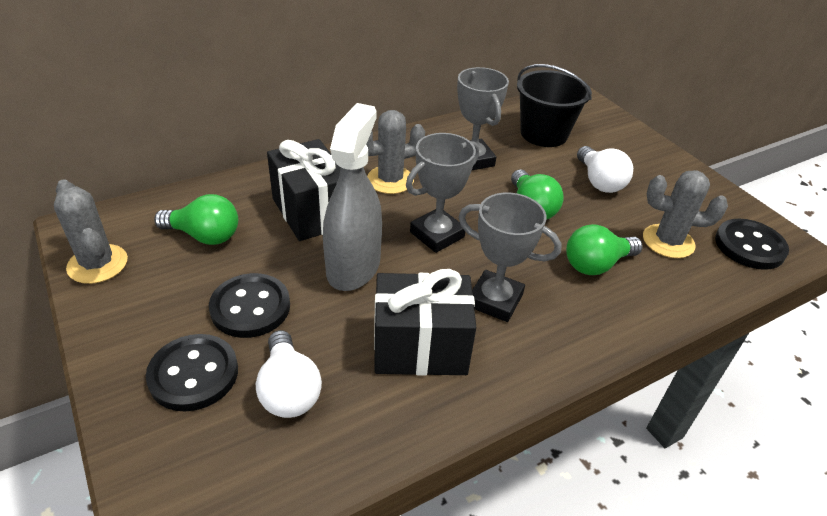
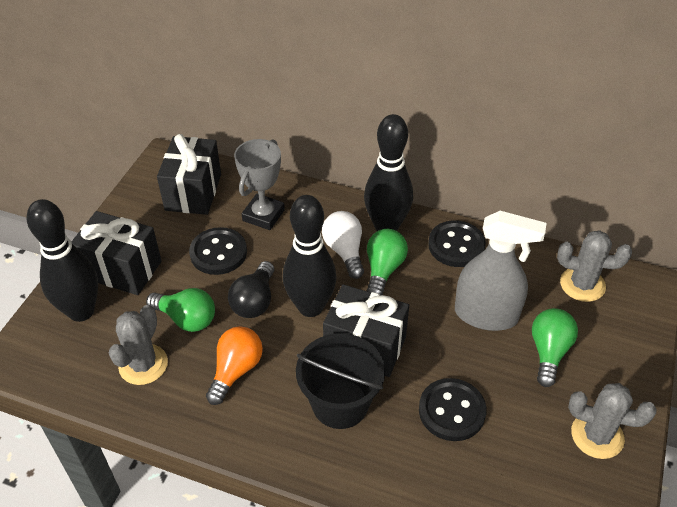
black bowling pin: 0 -> 3
black gift: 2 -> 3
black light bulb: 0 -> 1
grey trophy: 3 -> 1
orange light bulb: 0 -> 1
white light bulb: 2 -> 1

